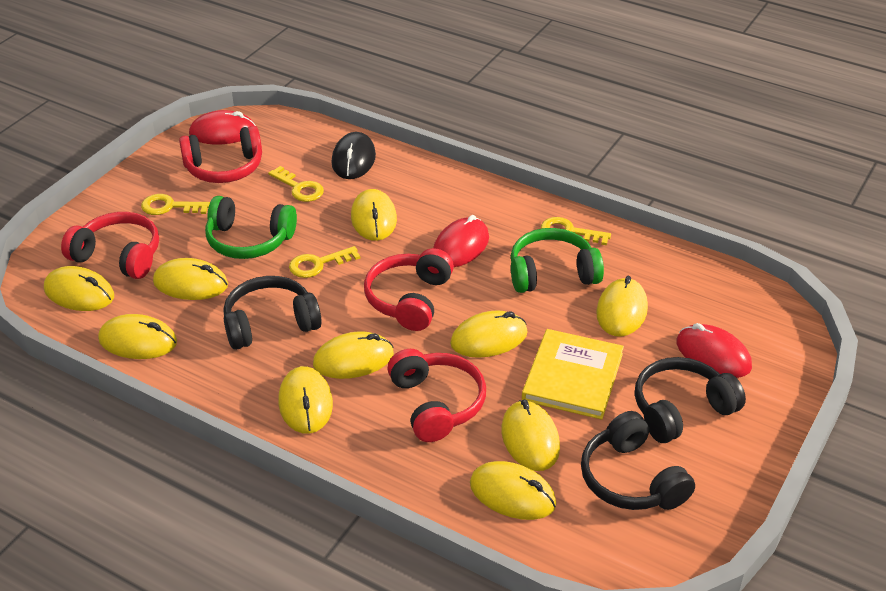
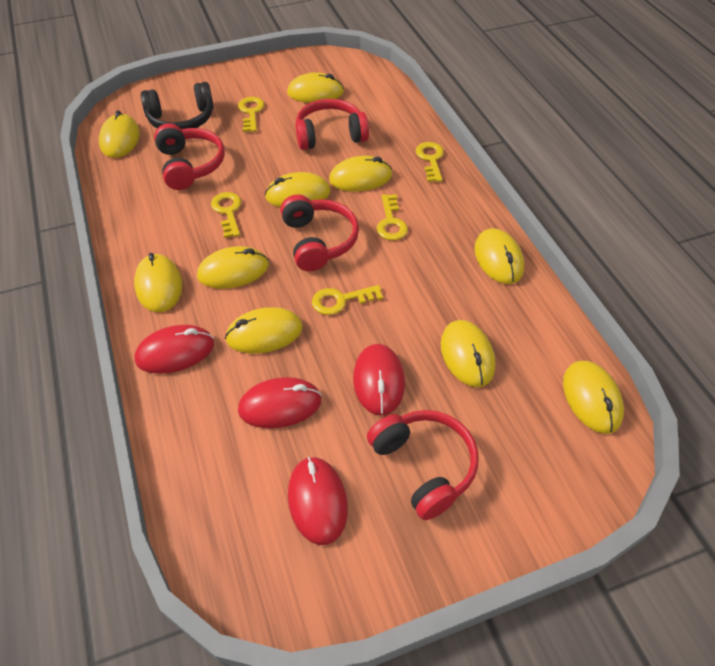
black headphones: 3 -> 1
black mouse: 1 -> 0
green headphones: 2 -> 0
red mouse: 3 -> 4
yellow book: 1 -> 0
yellow key: 4 -> 5

